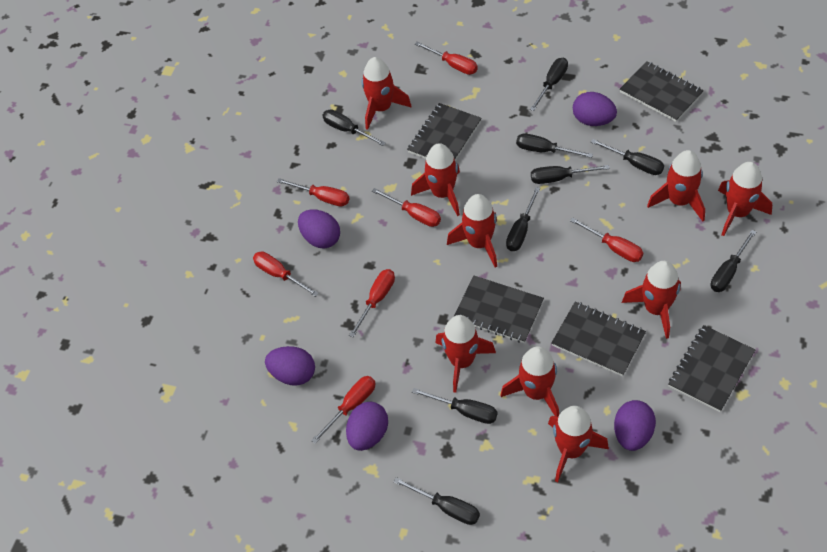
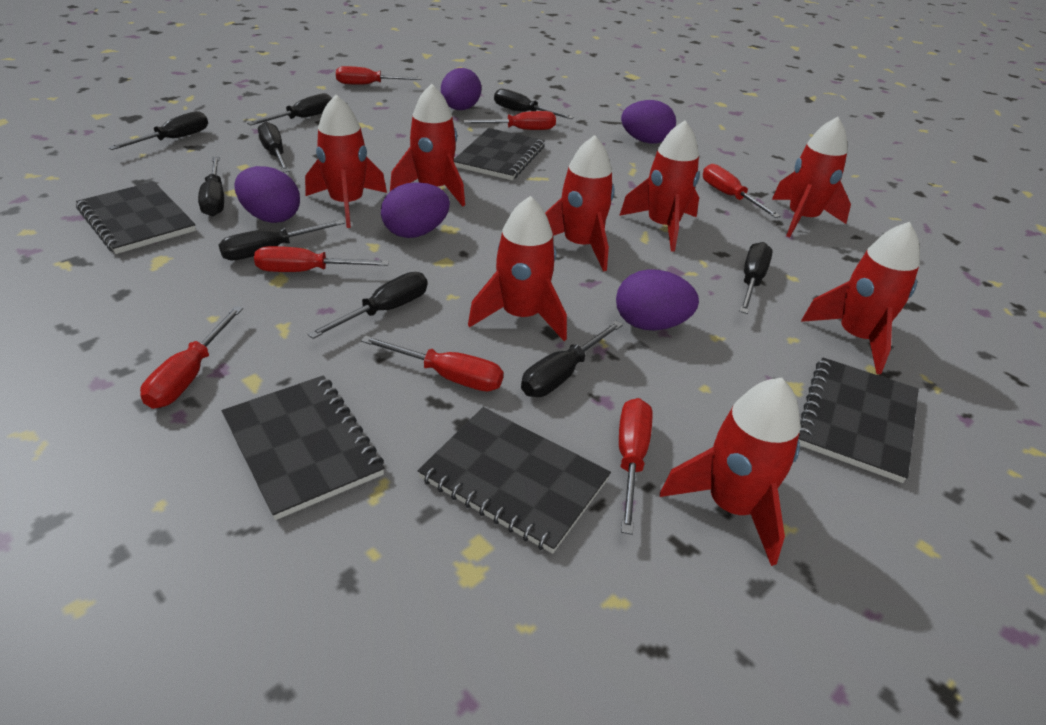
red rocket: 9 -> 8

